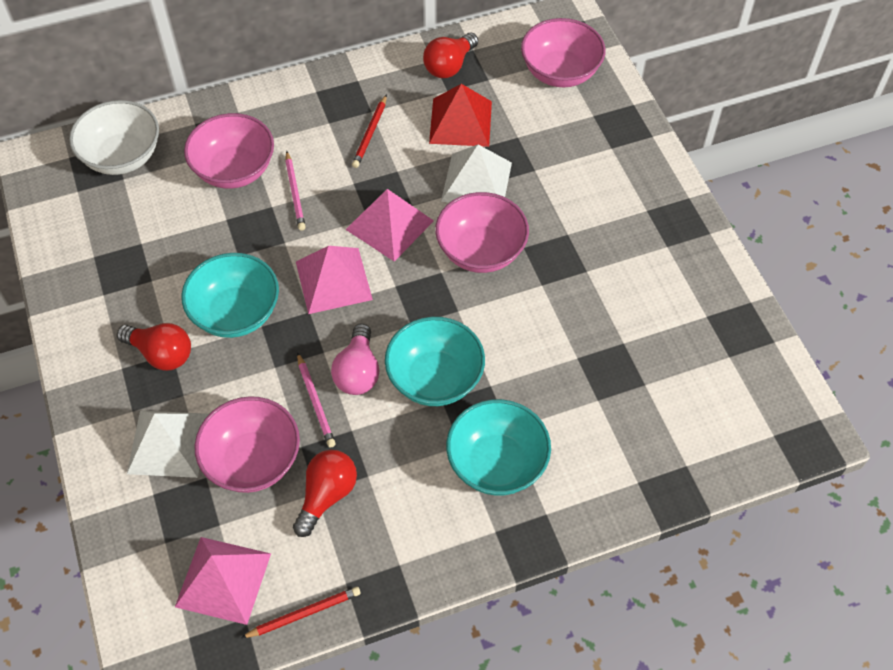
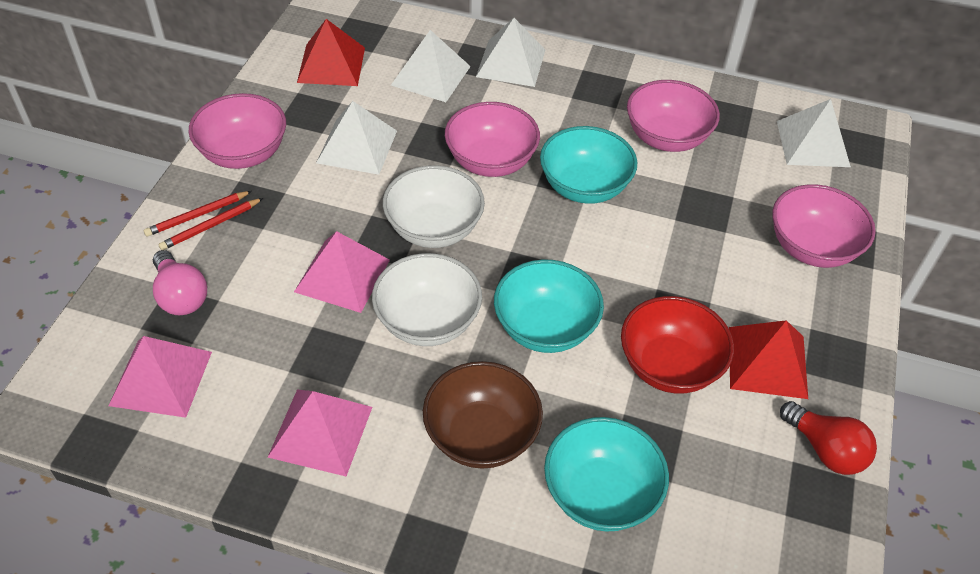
brown bowl: 0 -> 1
pink pencil: 2 -> 0
red bowl: 0 -> 1
red light bulb: 3 -> 1
red pyramid: 1 -> 2
white bowl: 1 -> 2
white pyramid: 2 -> 4

